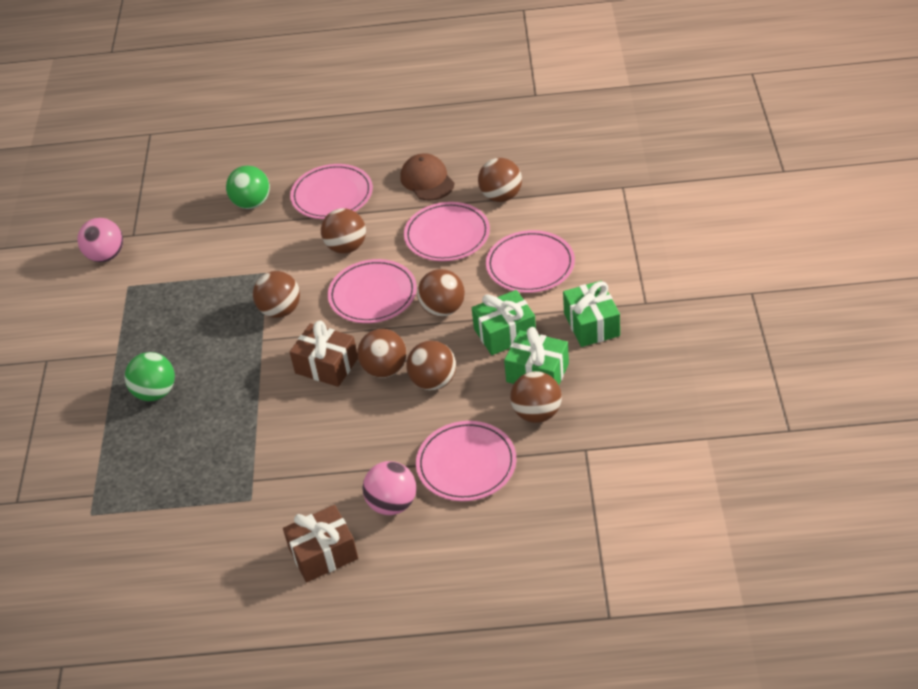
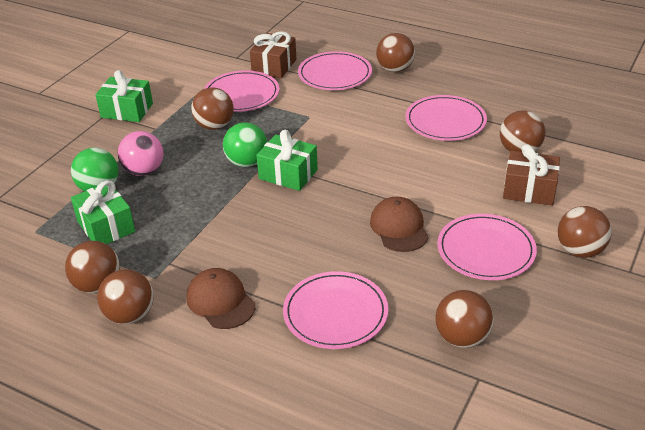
brown cap: 1 -> 2
pink ball: 2 -> 1

